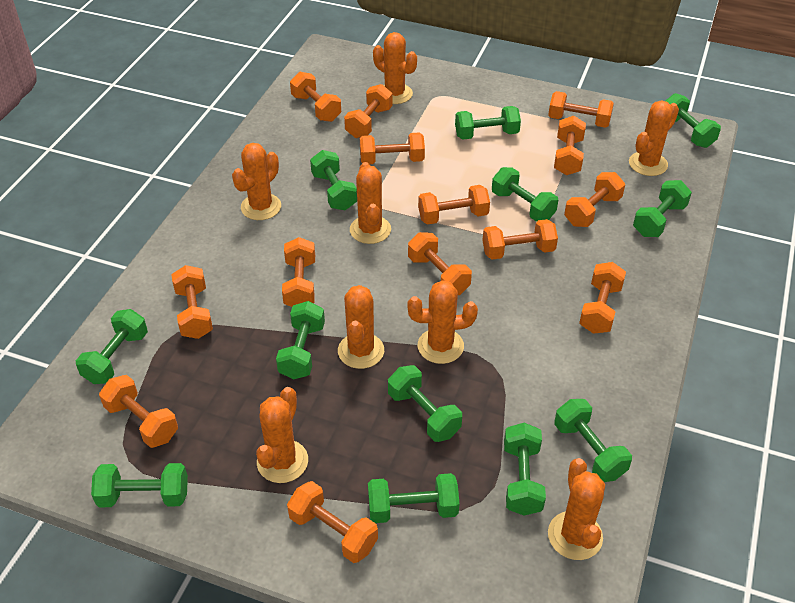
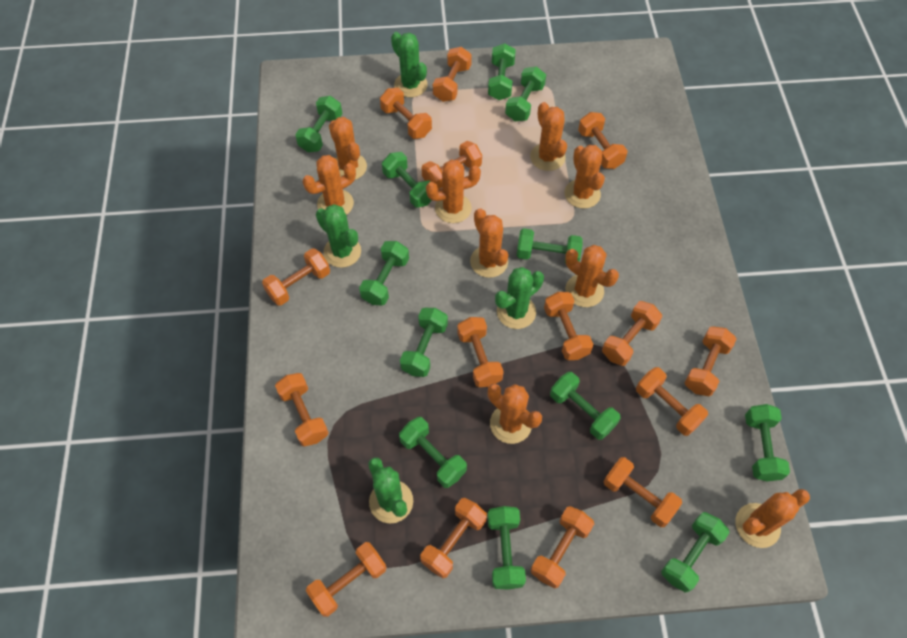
green cactus: 0 -> 4
orange cactus: 8 -> 9
orange dumbbell: 14 -> 15

